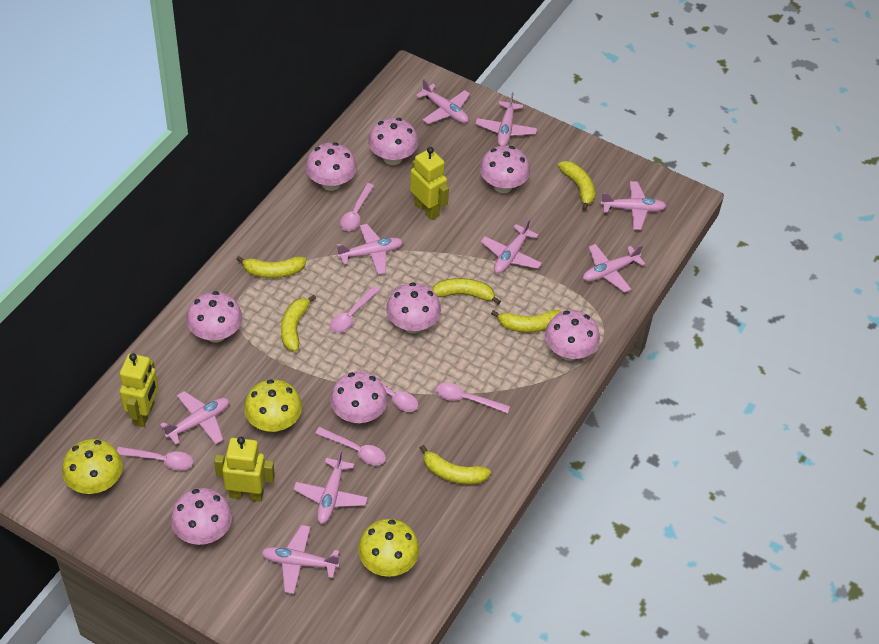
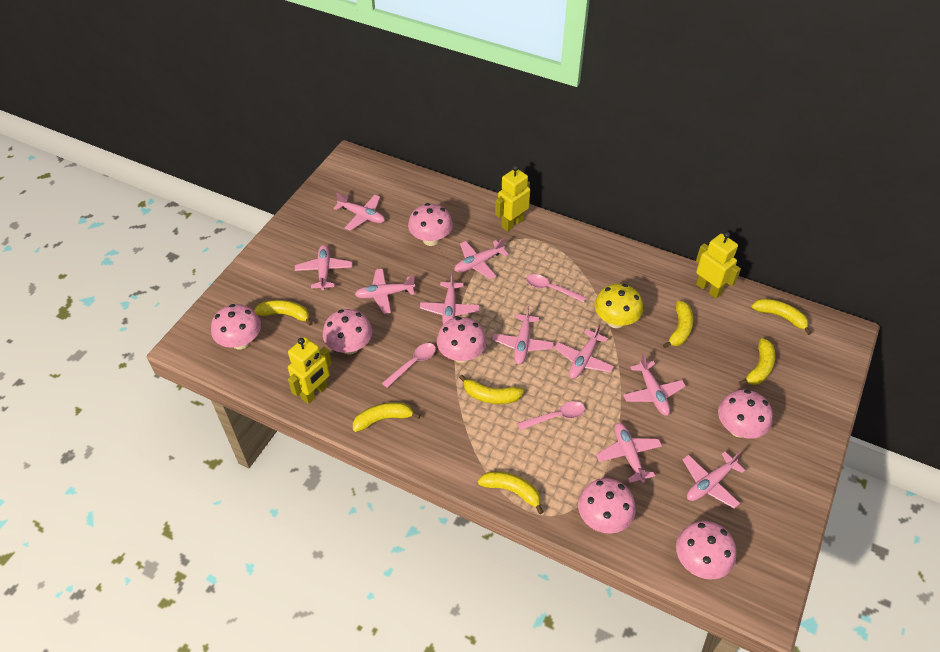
pink mushroom: 8 -> 7
pink plane: 9 -> 10
pink spoon: 6 -> 3
yellow banana: 6 -> 7
yellow mushroom: 3 -> 1

